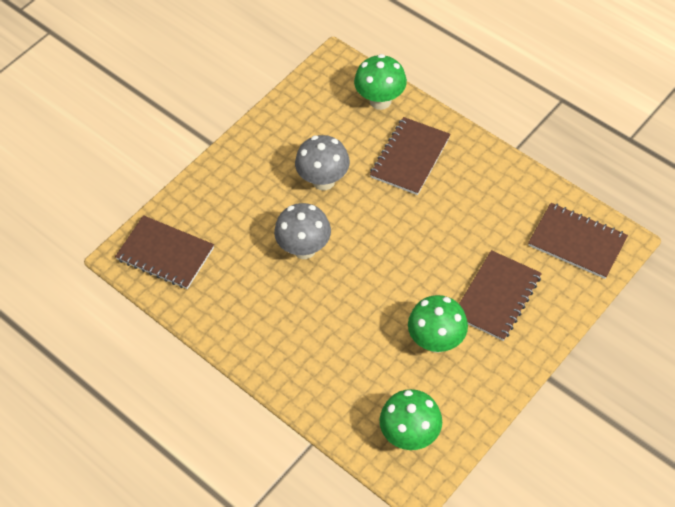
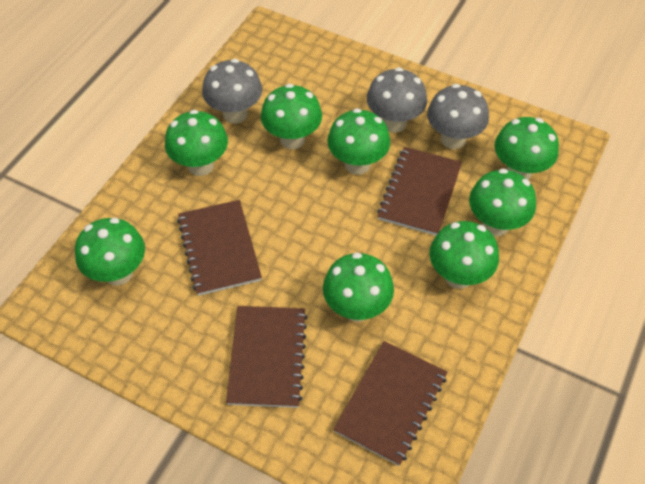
green mushroom: 3 -> 8
grey mushroom: 2 -> 3

